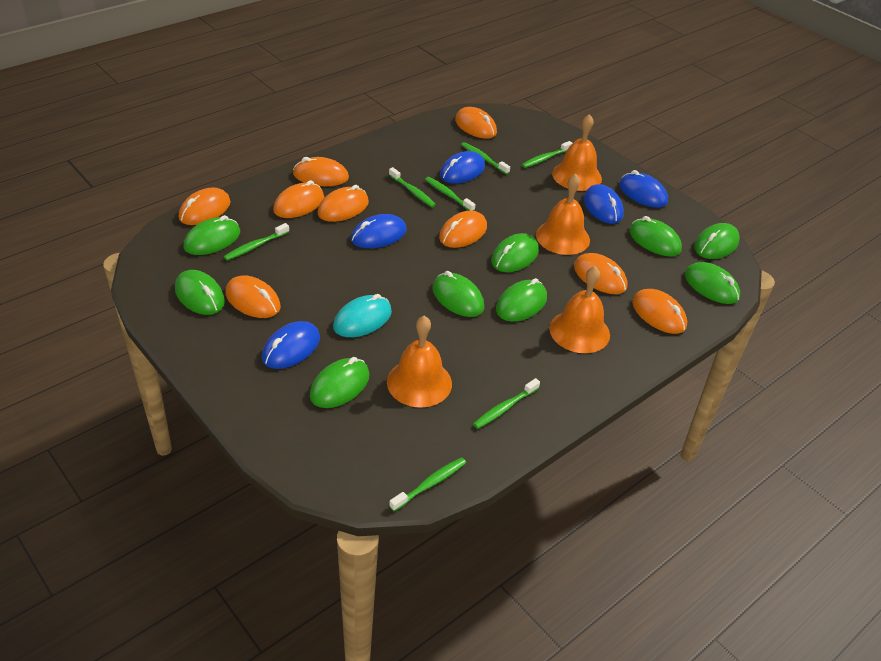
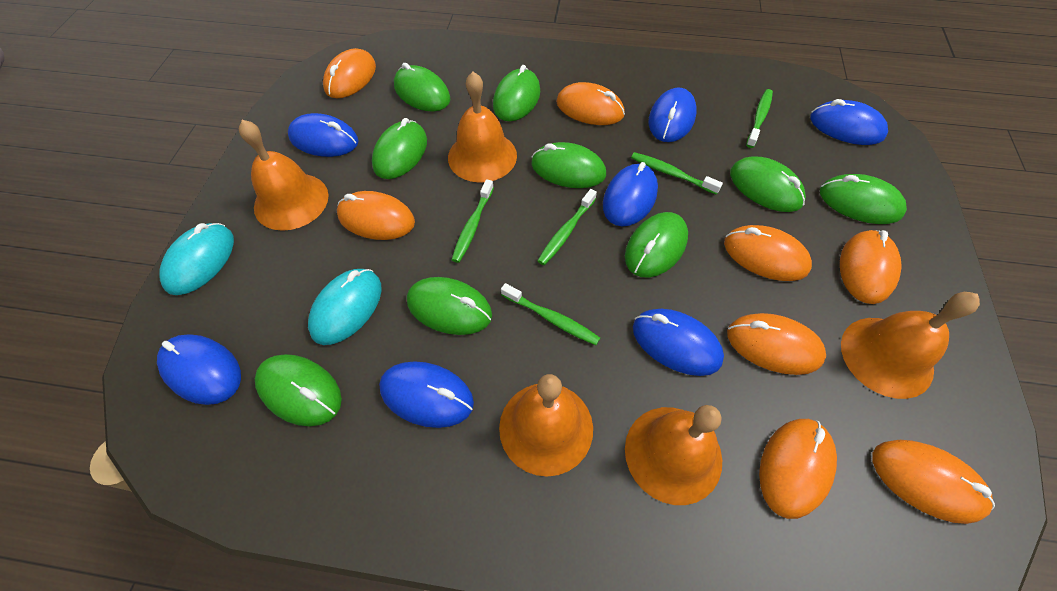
blue mouse: 5 -> 7
green toothbrush: 7 -> 5
orange bell: 4 -> 5
orange mouse: 9 -> 8
turquoise mouse: 1 -> 2

